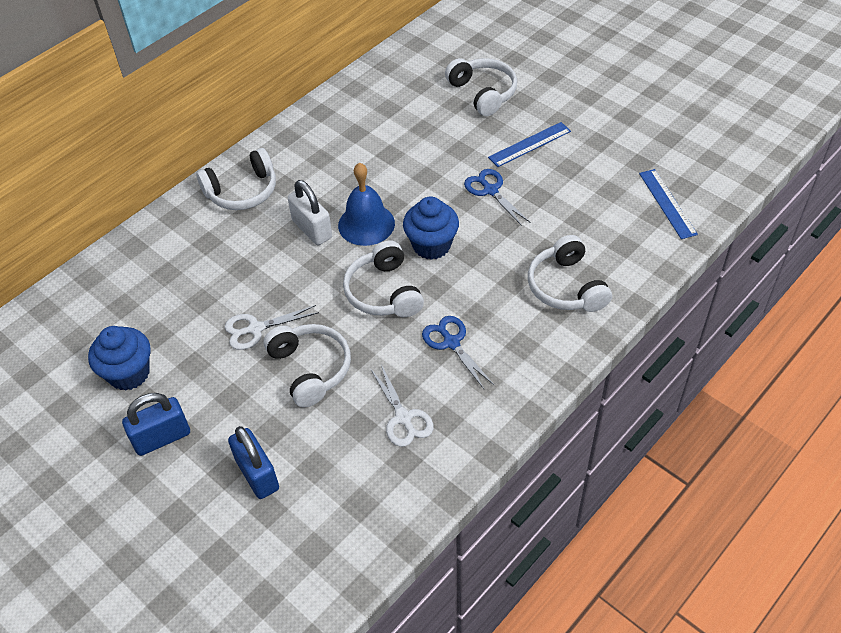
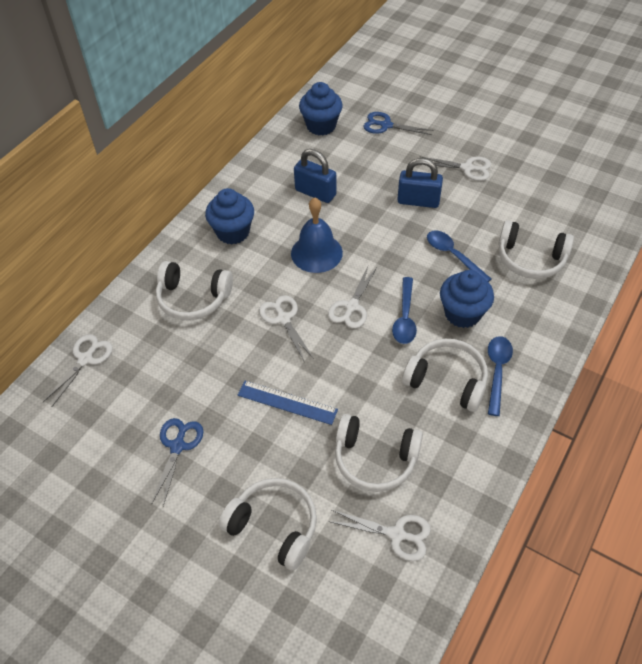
blue cupcake: 2 -> 3
blue ruler: 2 -> 1
blue spoon: 0 -> 3
white padlock: 1 -> 0
white scissors: 2 -> 5

